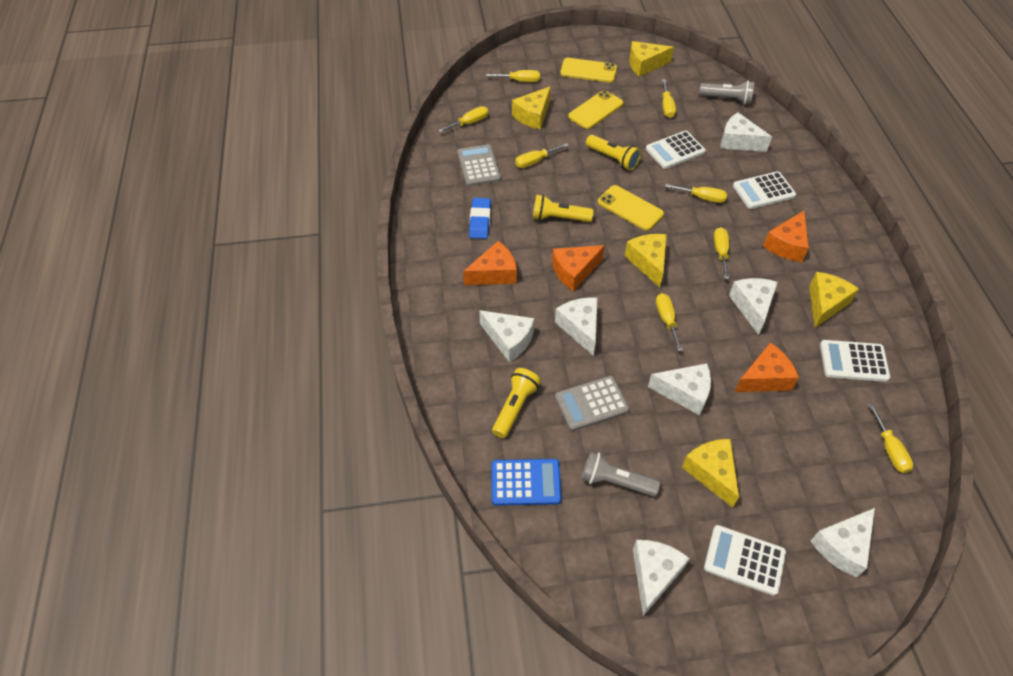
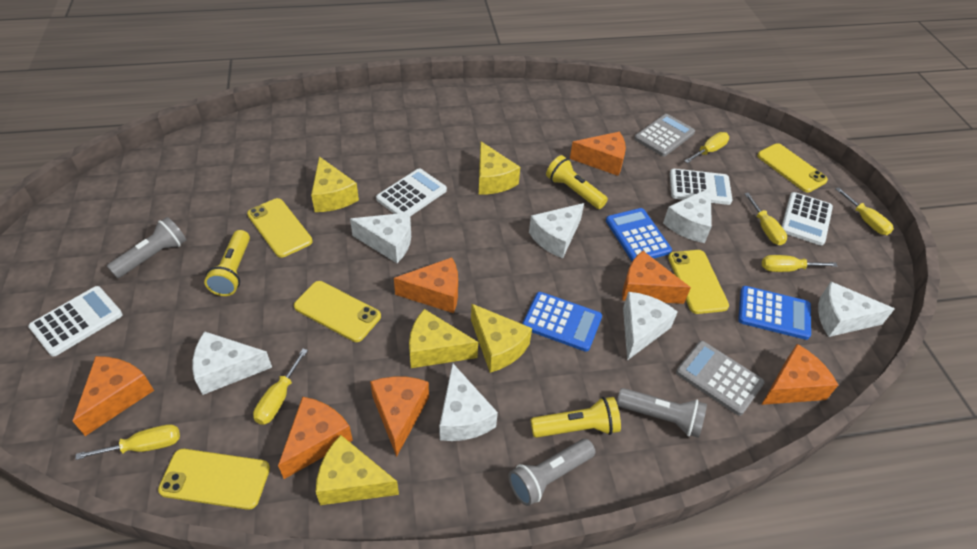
blue calculator: 1 -> 3
blue eraser: 1 -> 0
grey flashlight: 2 -> 3
orange cheese: 4 -> 7
yellow phone: 3 -> 5
yellow screwdriver: 8 -> 6

